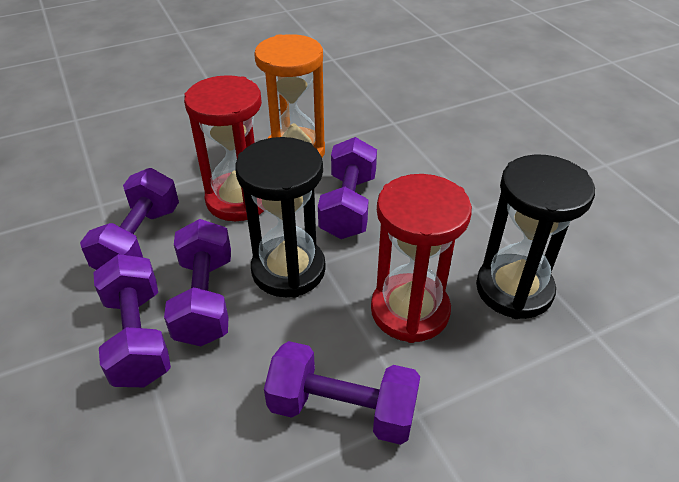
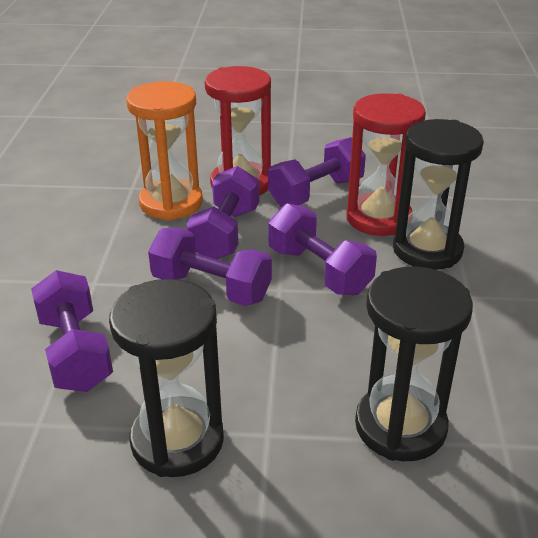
black hourglass: 2 -> 3

